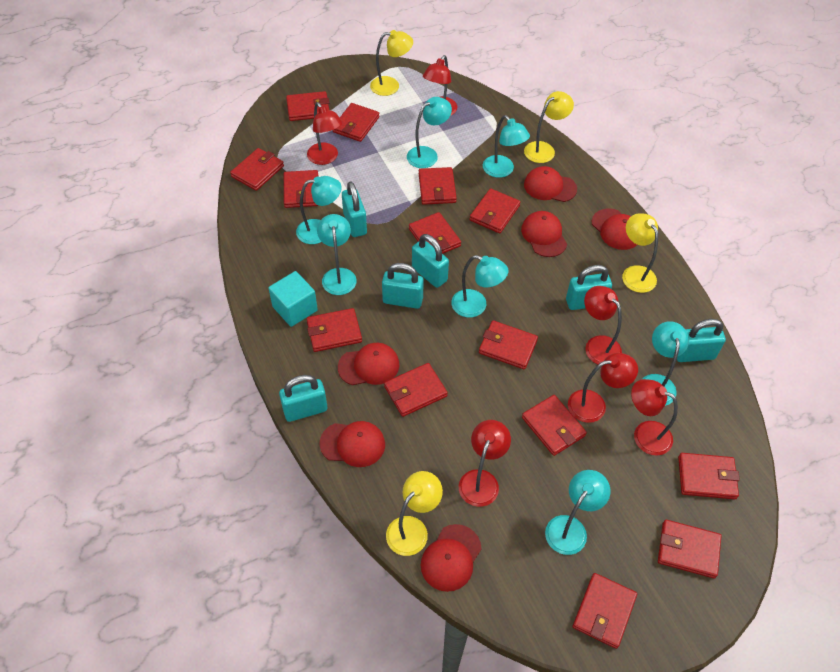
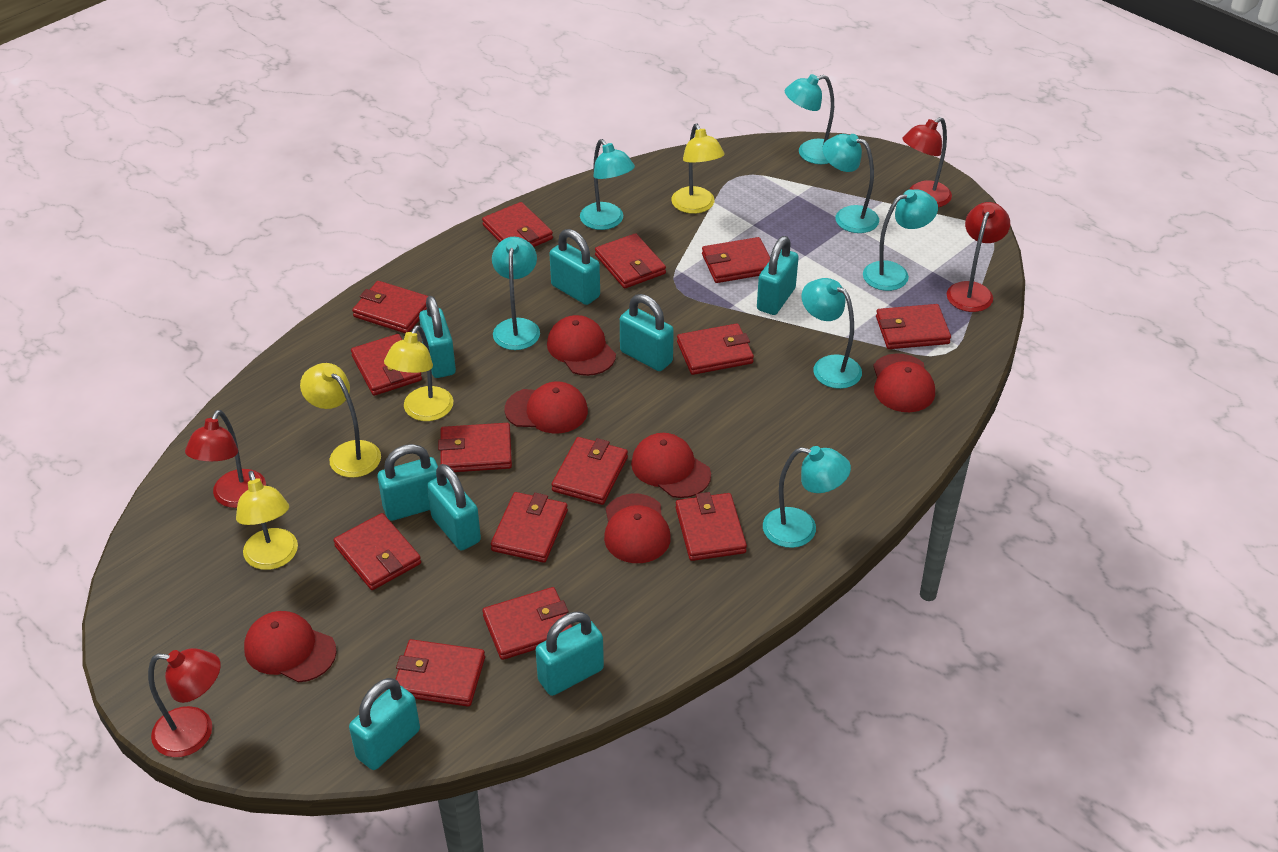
red lamp: 6 -> 4
turquoise cube: 1 -> 0
turquoise padlock: 6 -> 8

